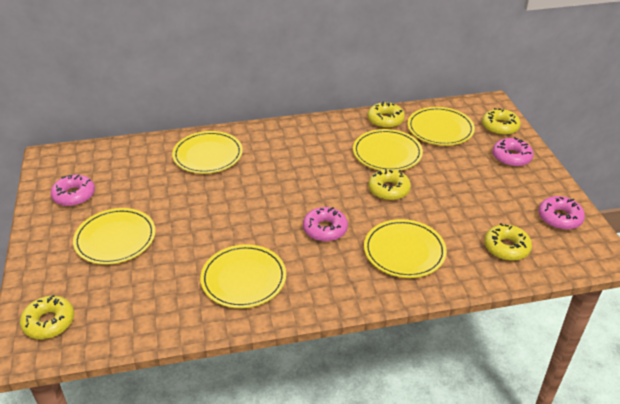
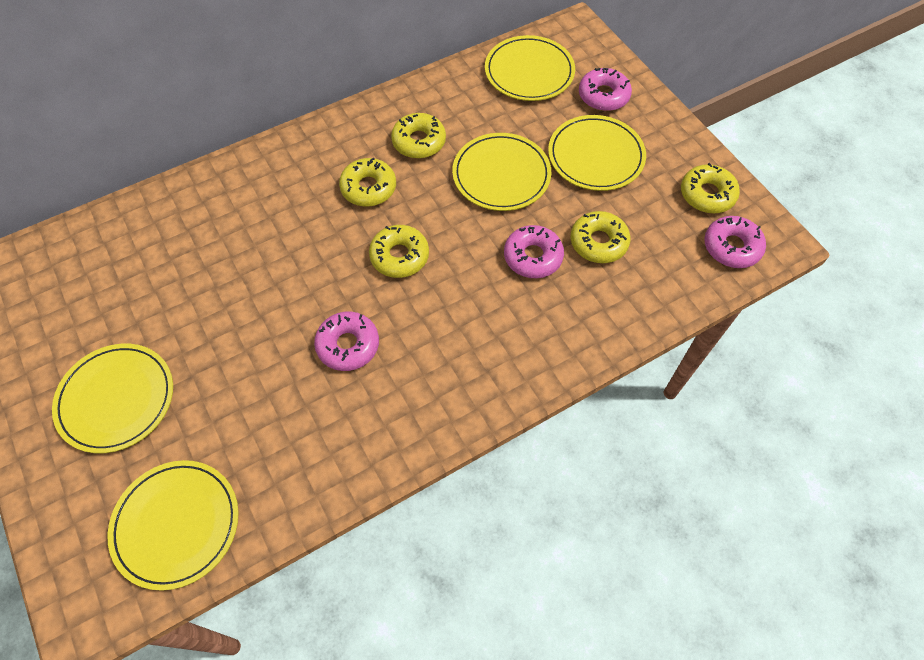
yellow plate: 6 -> 5

